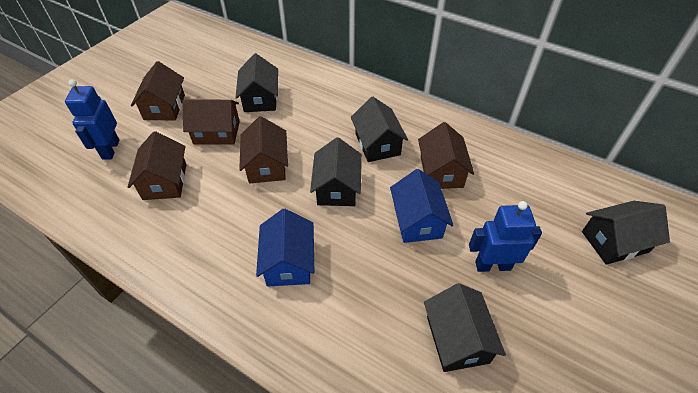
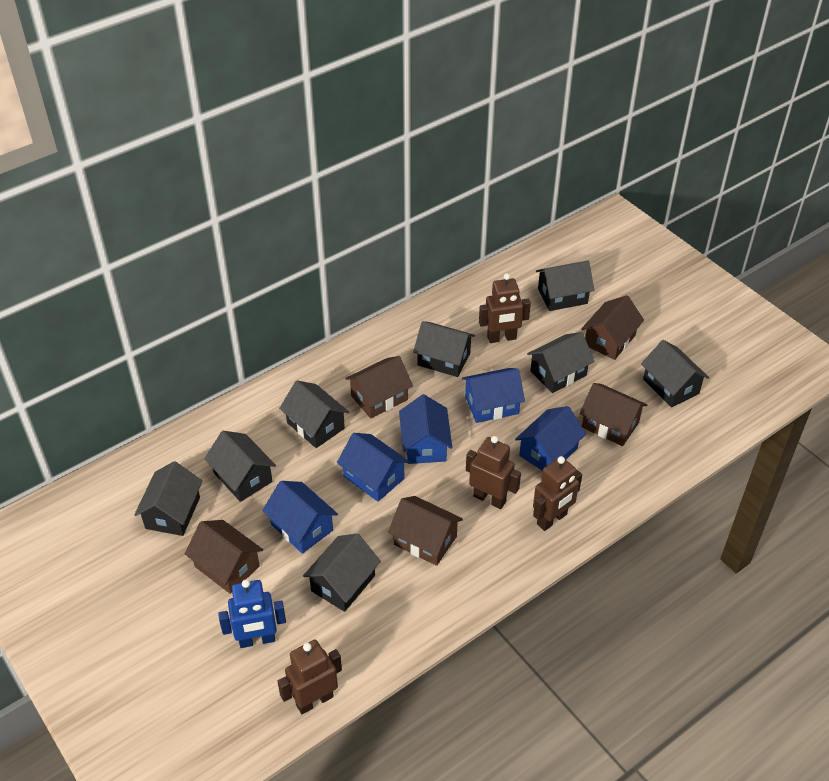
black house: 5 -> 8
blue house: 2 -> 5
blue robot: 2 -> 1
brown robot: 0 -> 4

